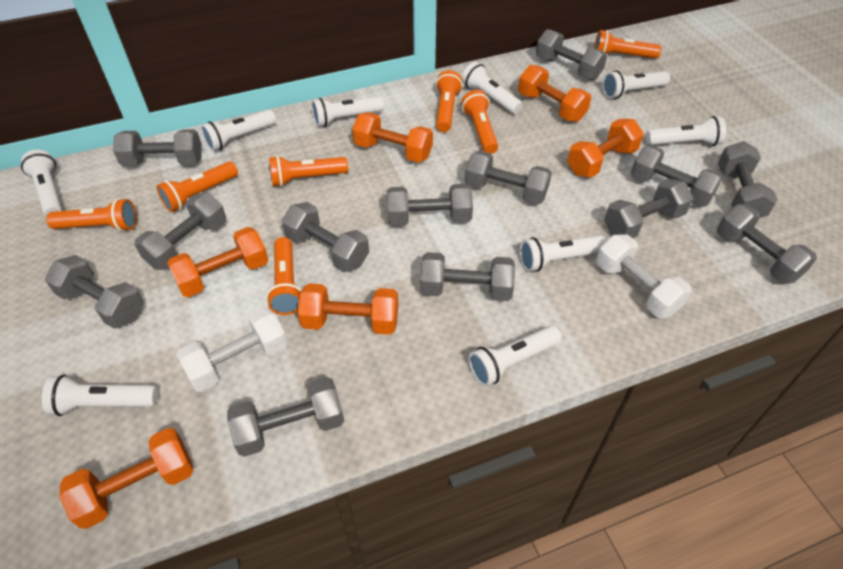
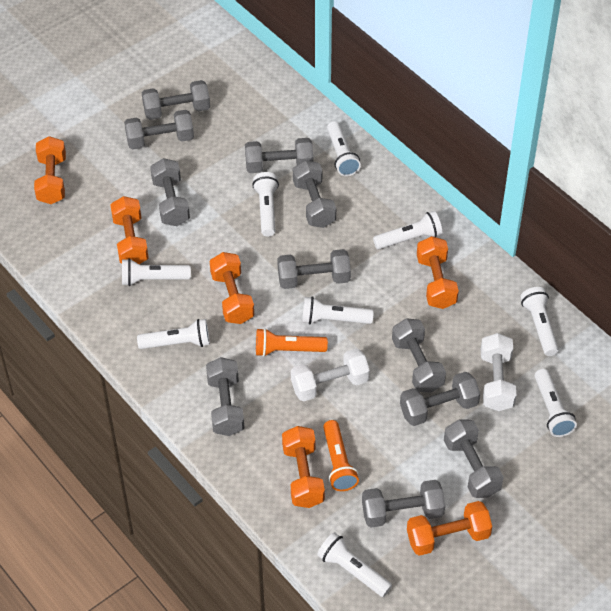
grey dumbbell: 13 -> 11
orange flashlight: 7 -> 2

